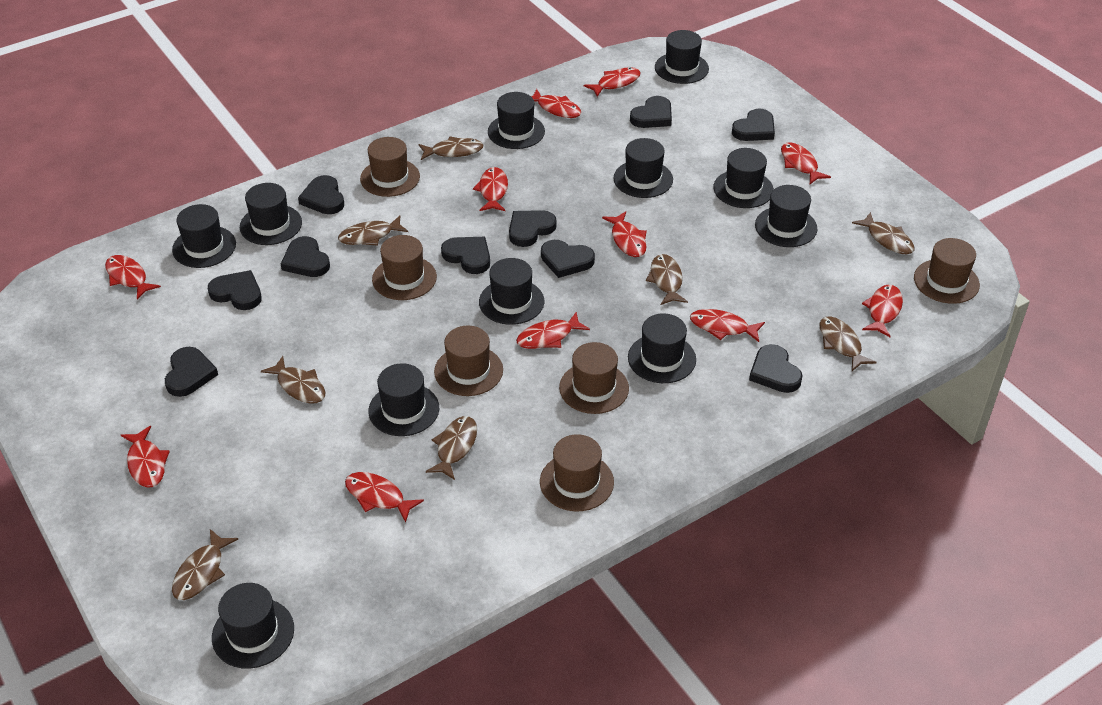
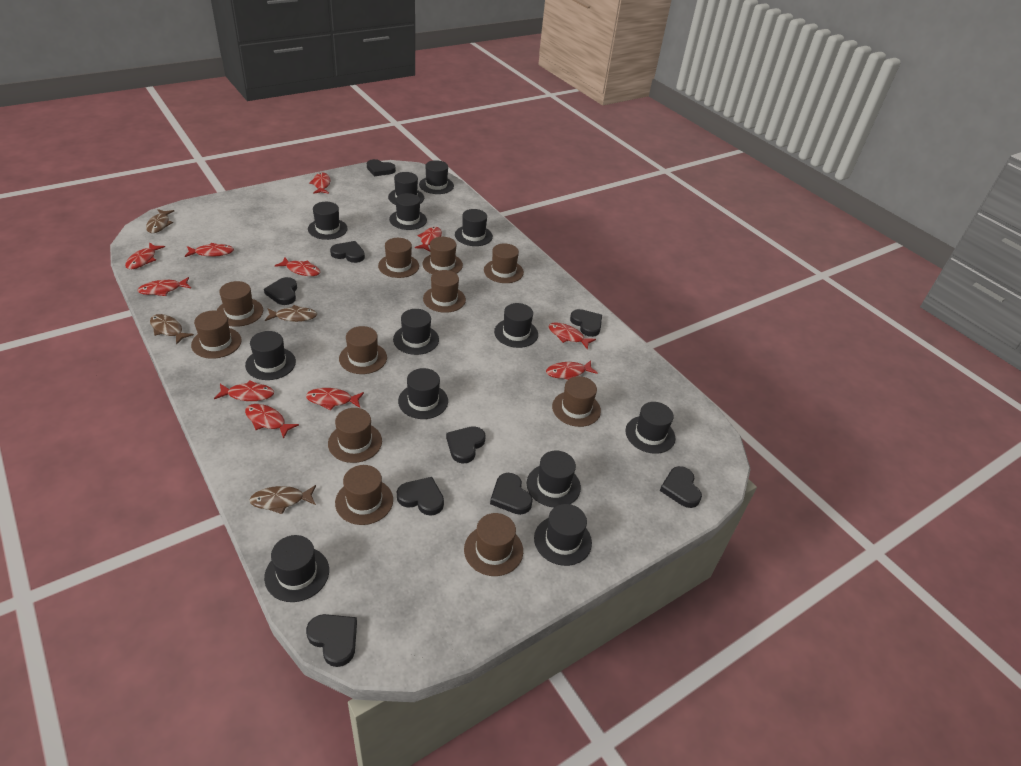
black hat: 11 -> 13
black heart: 10 -> 9
brown fish: 8 -> 4
brown hat: 6 -> 11

